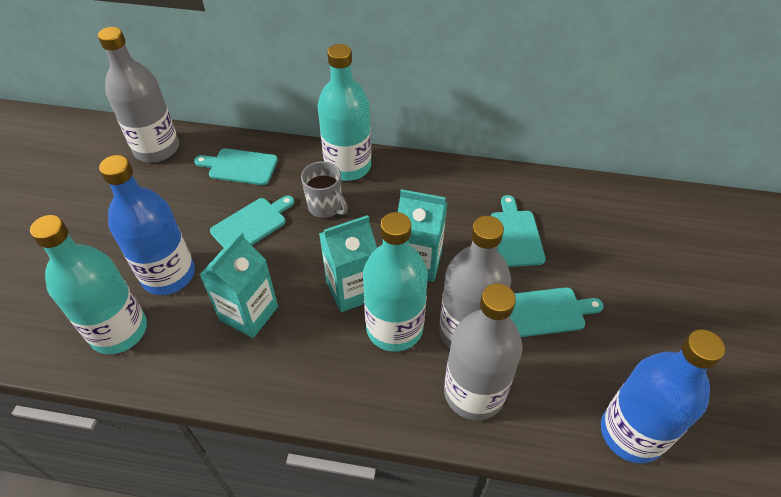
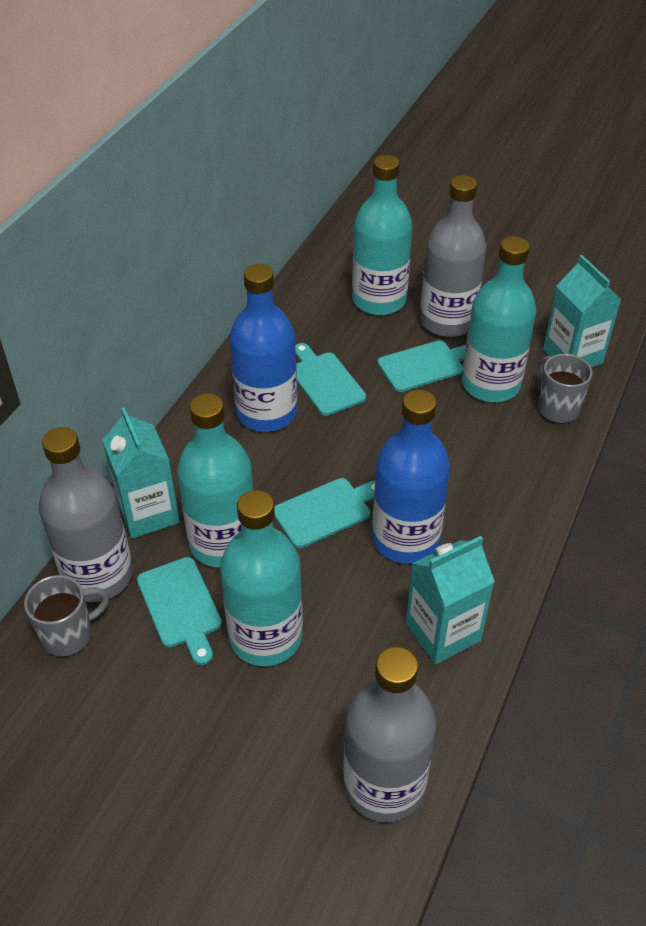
grey mug: 1 -> 2
turquoise bottle: 3 -> 4

